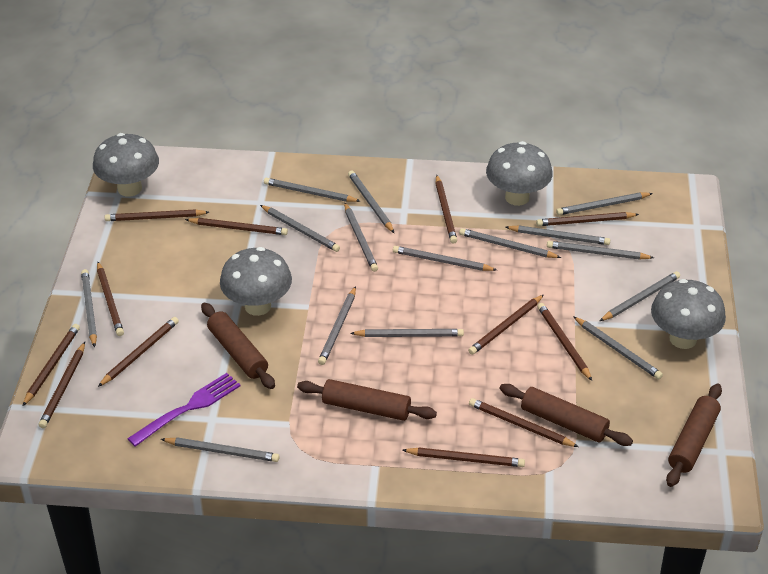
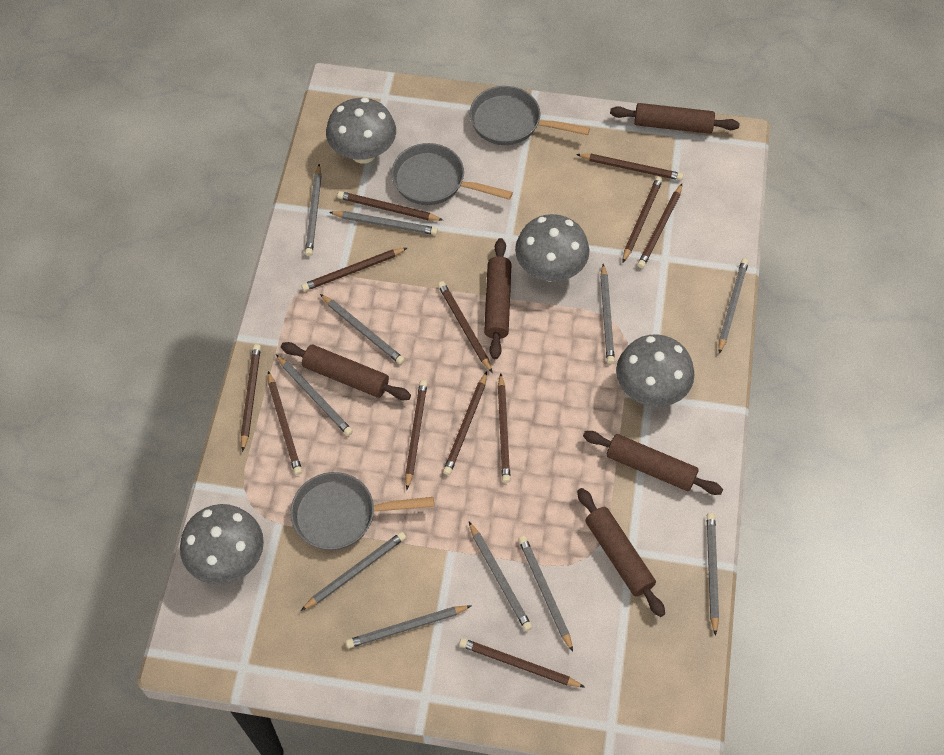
brown rolling pin: 4 -> 5
grey pan: 0 -> 3
grey pencil: 15 -> 11
purple fork: 1 -> 0

